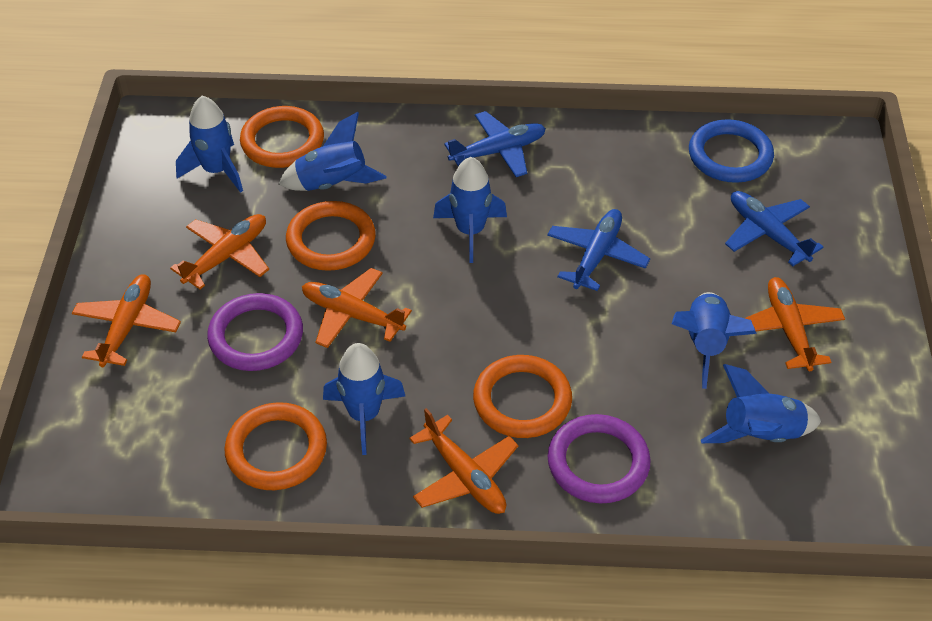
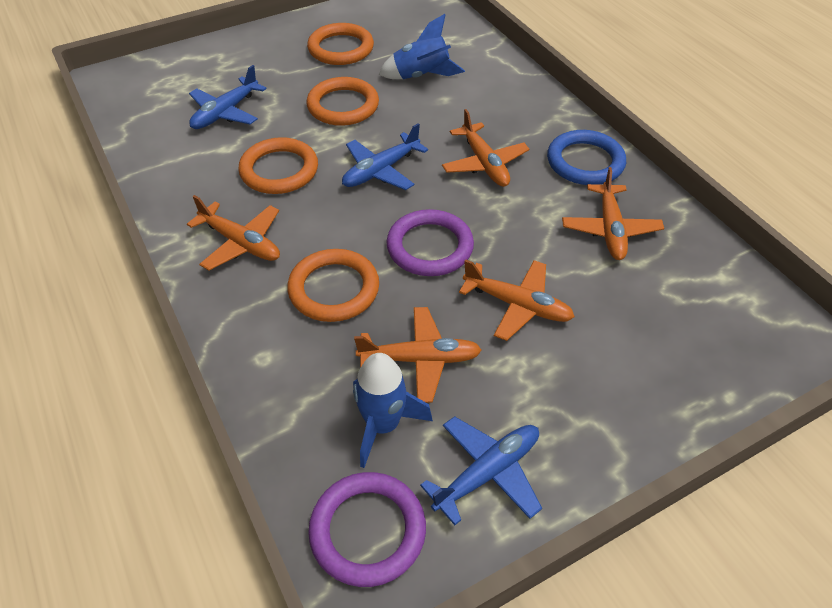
blue rocket: 6 -> 2

